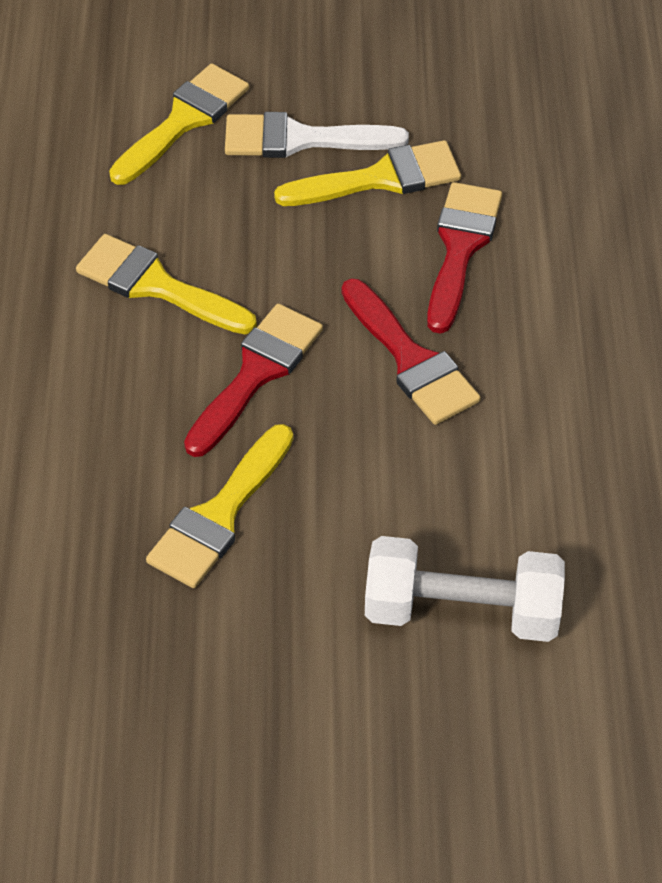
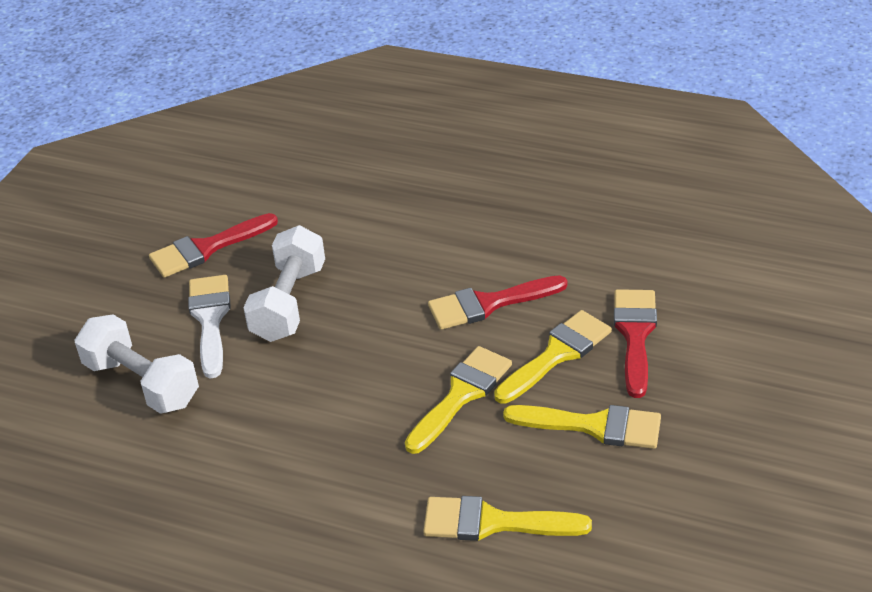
white dumbbell: 1 -> 2

